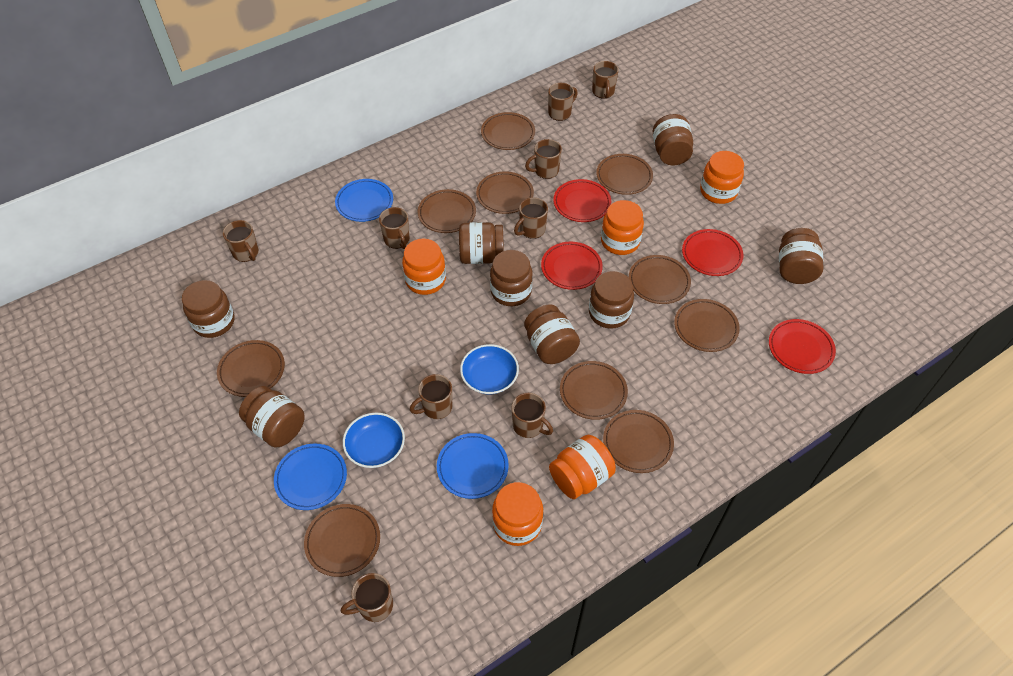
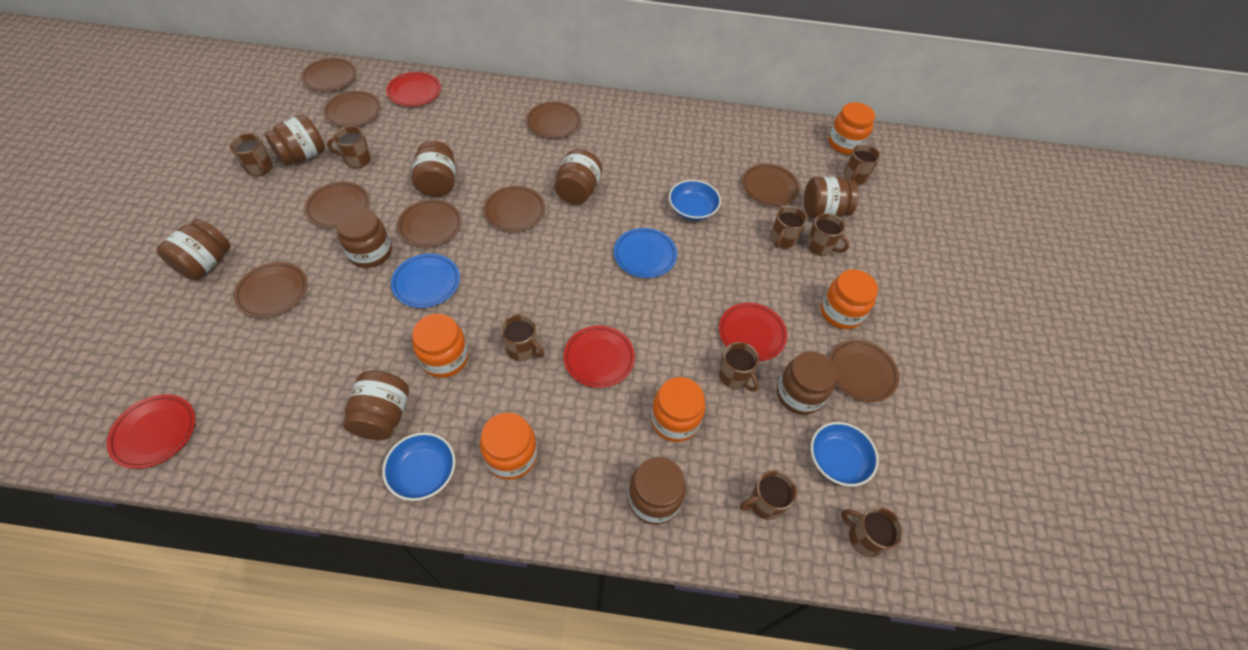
blue bowl: 2 -> 3
blue plate: 3 -> 2
brown jar: 8 -> 9
brown plate: 10 -> 9

